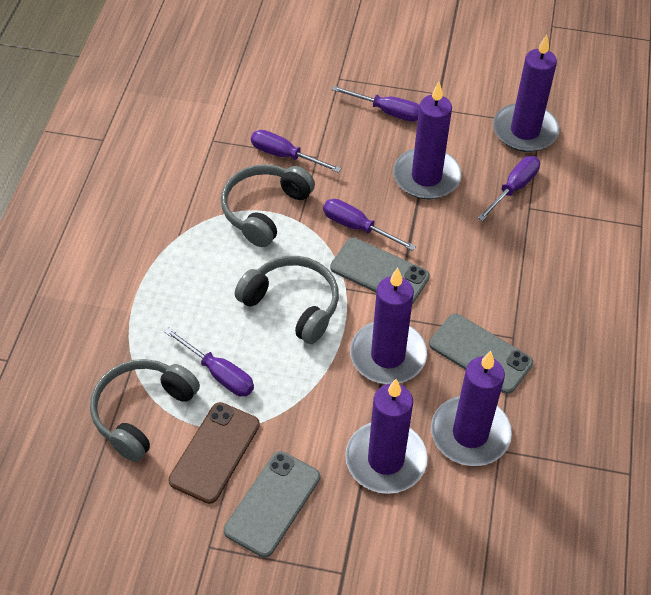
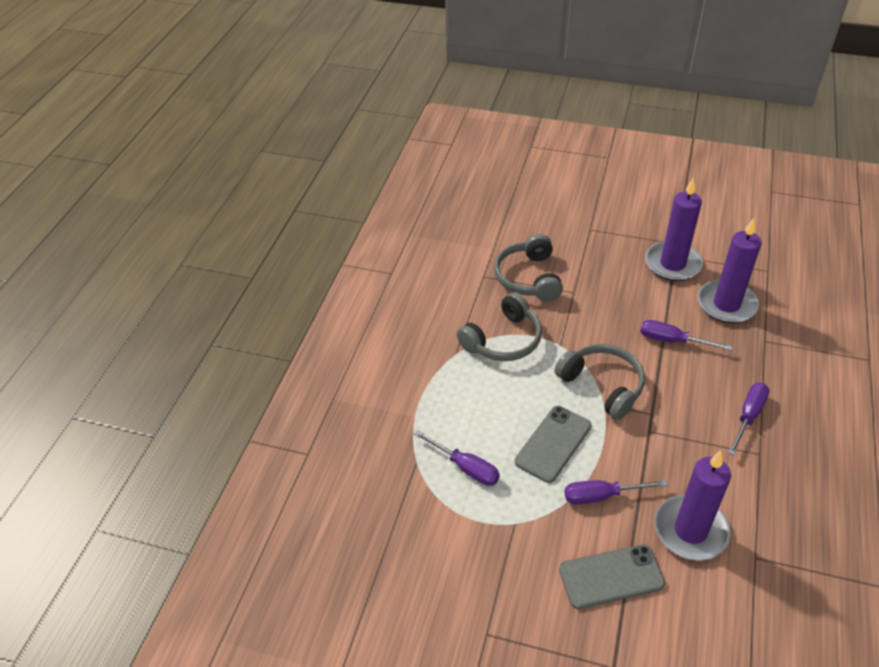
brown phone: 1 -> 0
grey phone: 3 -> 2
purple candle: 5 -> 3
purple screwdriver: 5 -> 4

